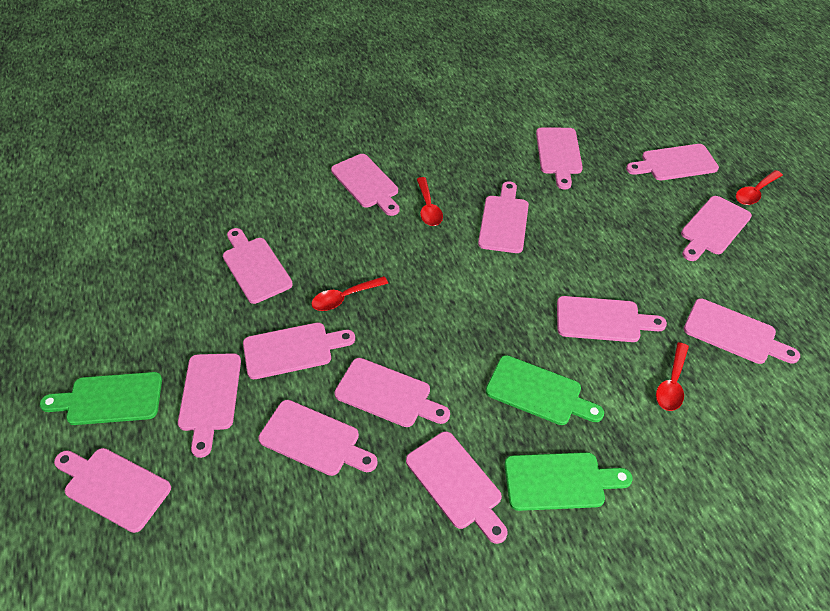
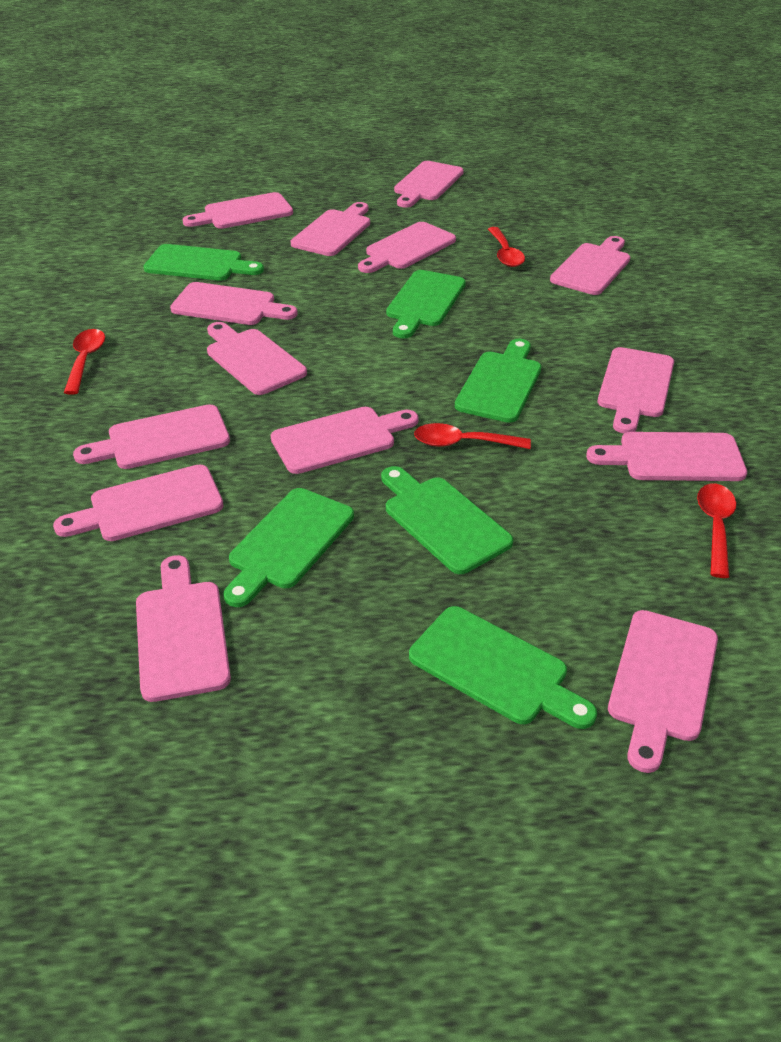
green cutting board: 3 -> 6

